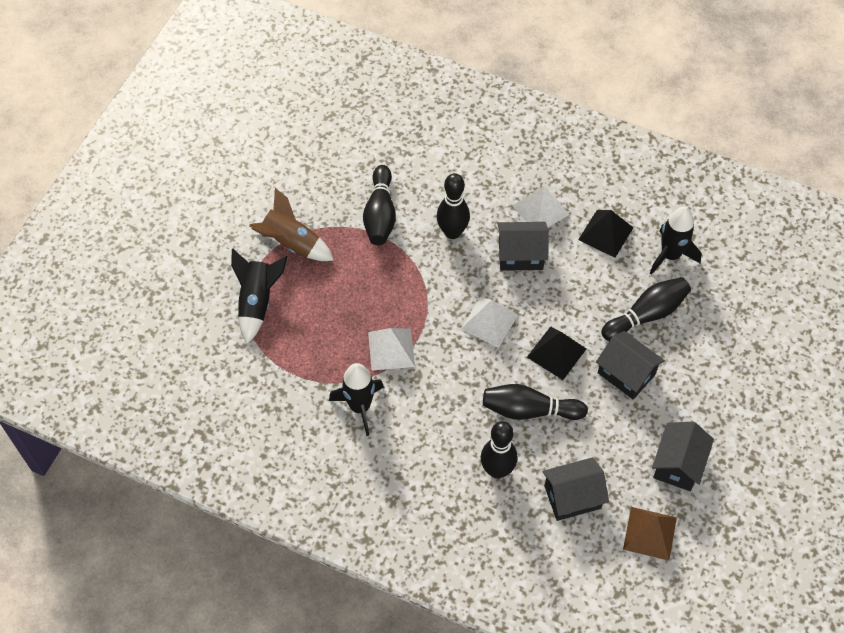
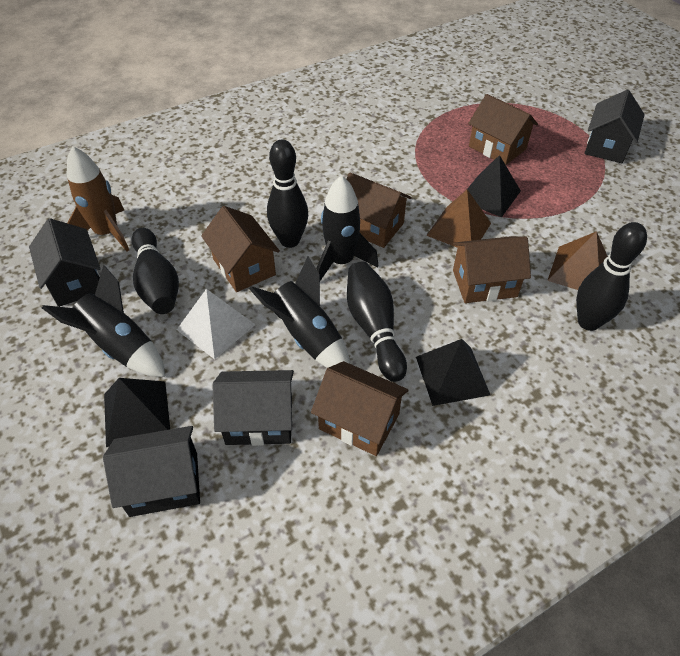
black bowling pin: 5 -> 4
black pyramid: 2 -> 3
brown house: 0 -> 5
brown pyramid: 1 -> 2
white pyramid: 3 -> 1

